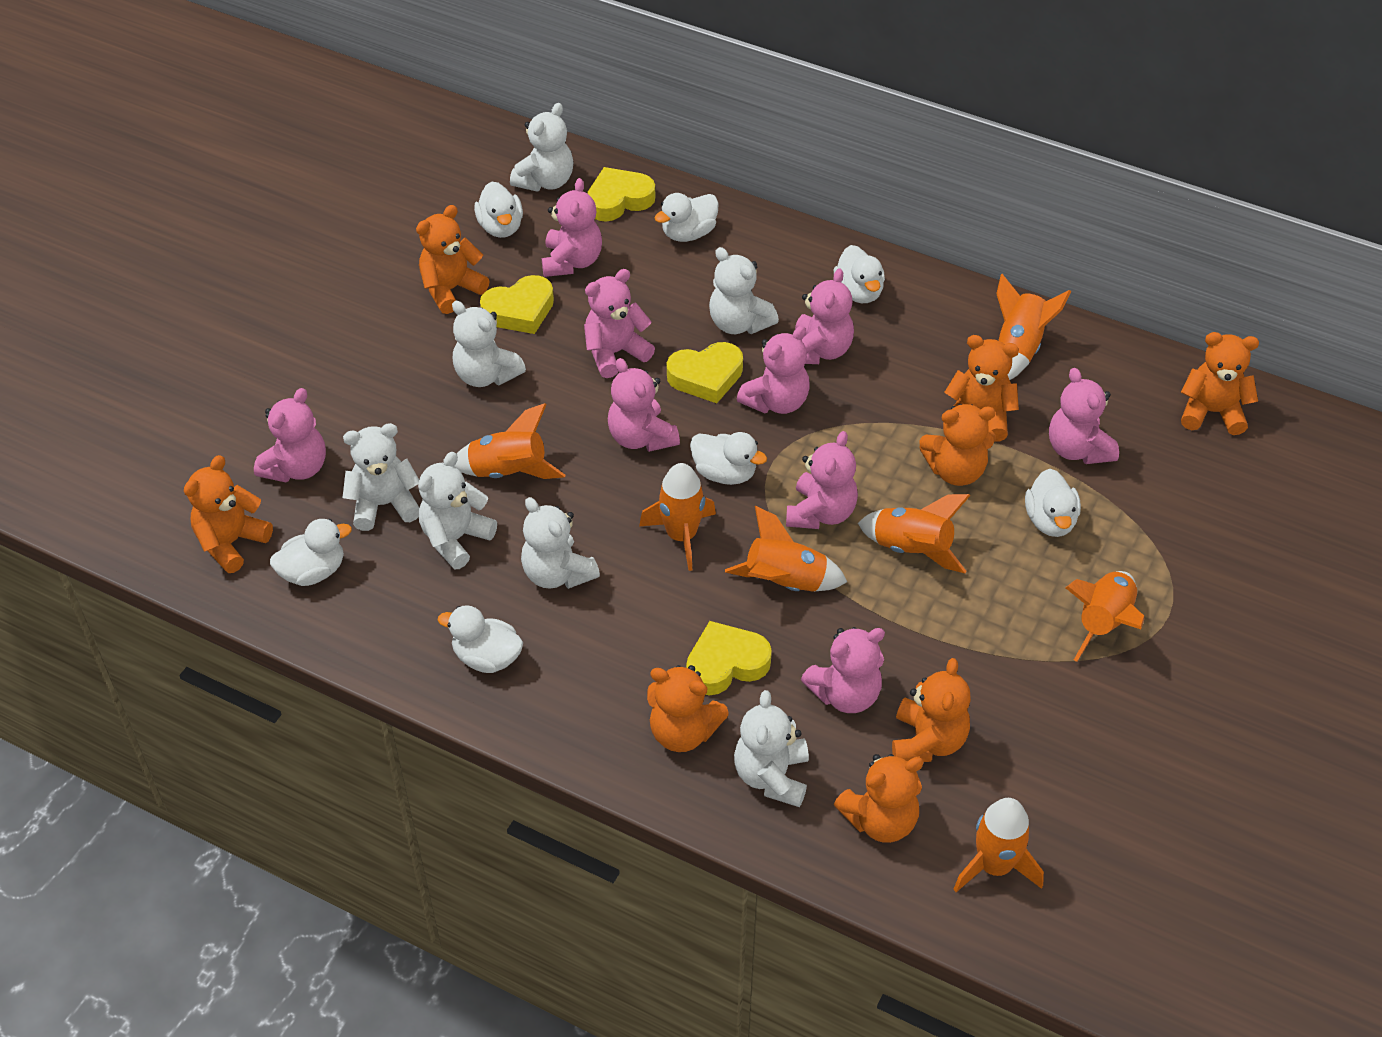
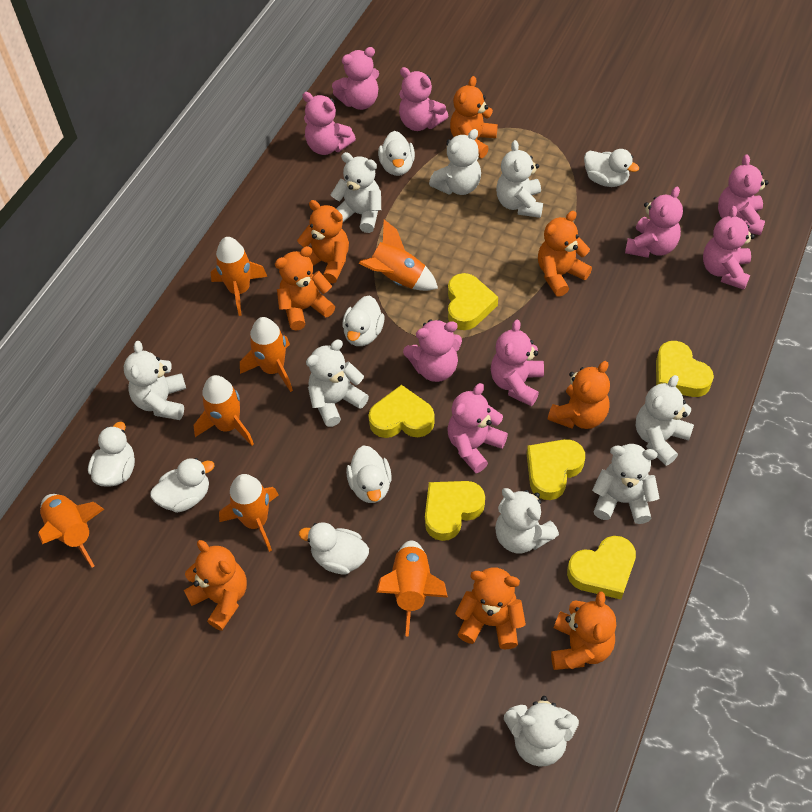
white teddy bear: 7 -> 9
yellow heart: 4 -> 6

